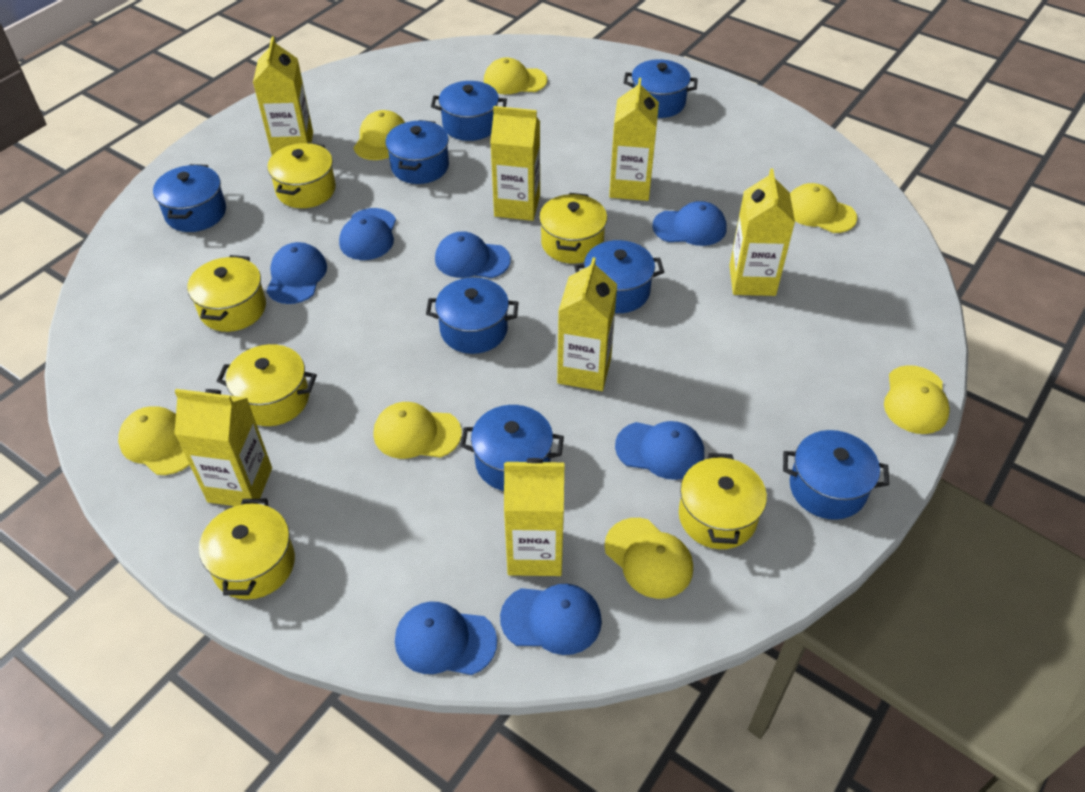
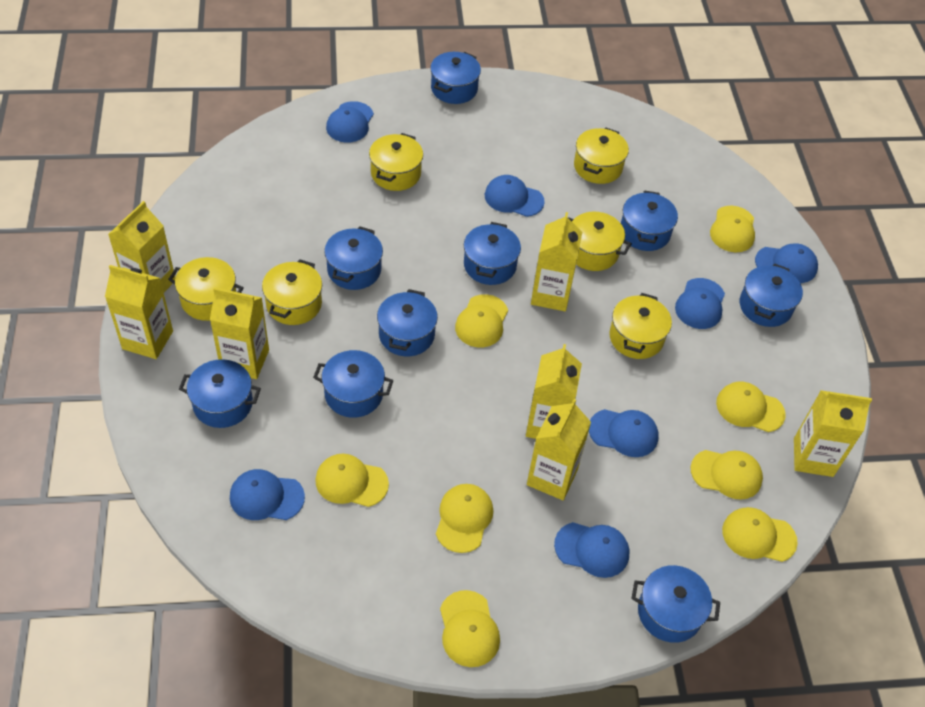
blue pot: 8 -> 9
yellow cap: 7 -> 8

